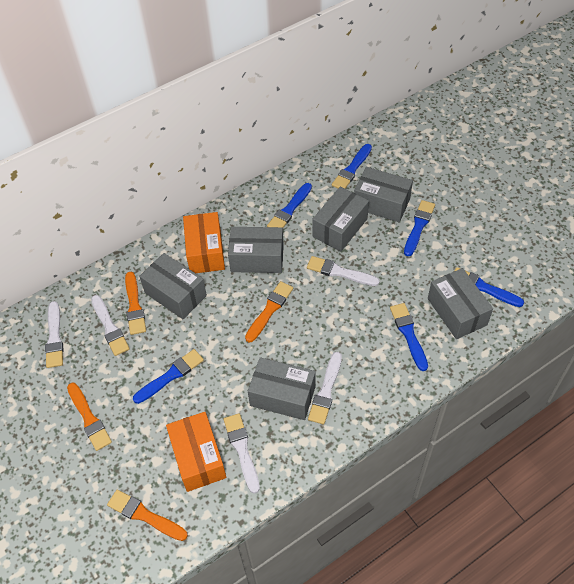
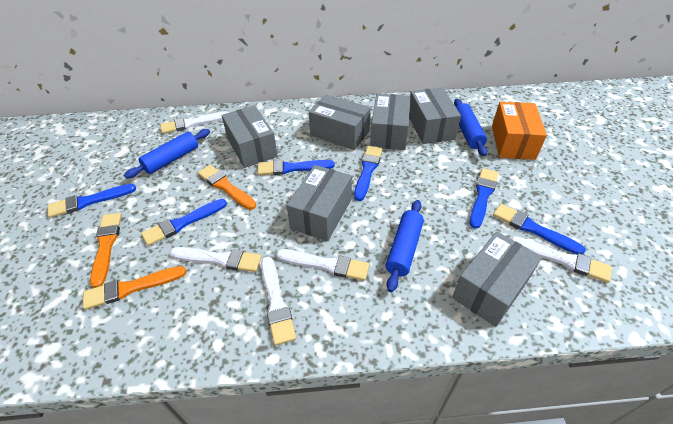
blue rolling pin: 0 -> 3
orange box: 2 -> 1
orange brush: 4 -> 3

